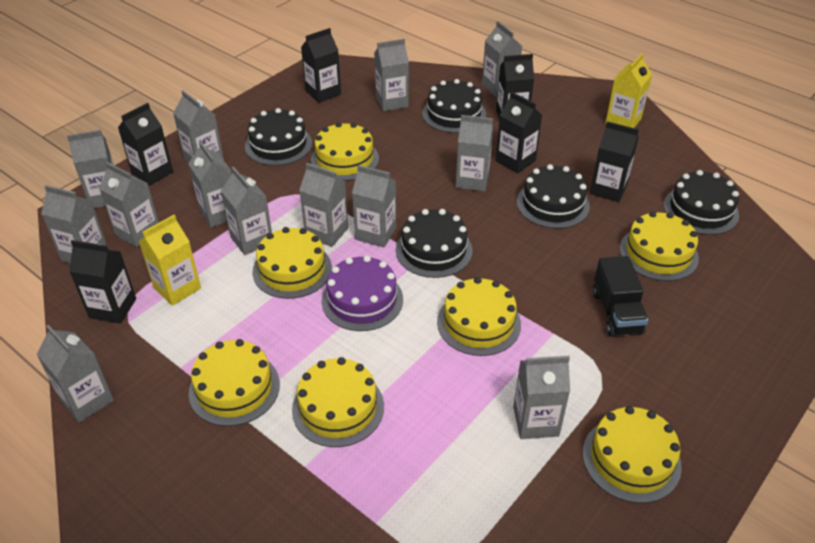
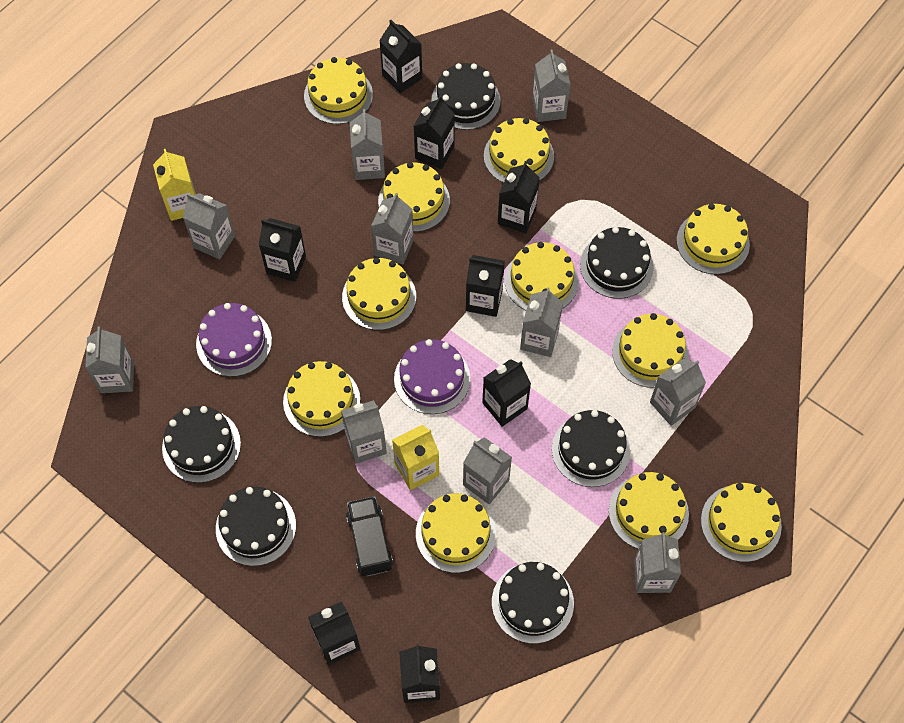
black cake: 5 -> 6
black carton: 6 -> 8
grey carton: 13 -> 10
purple cake: 1 -> 2
yellow cake: 7 -> 11

